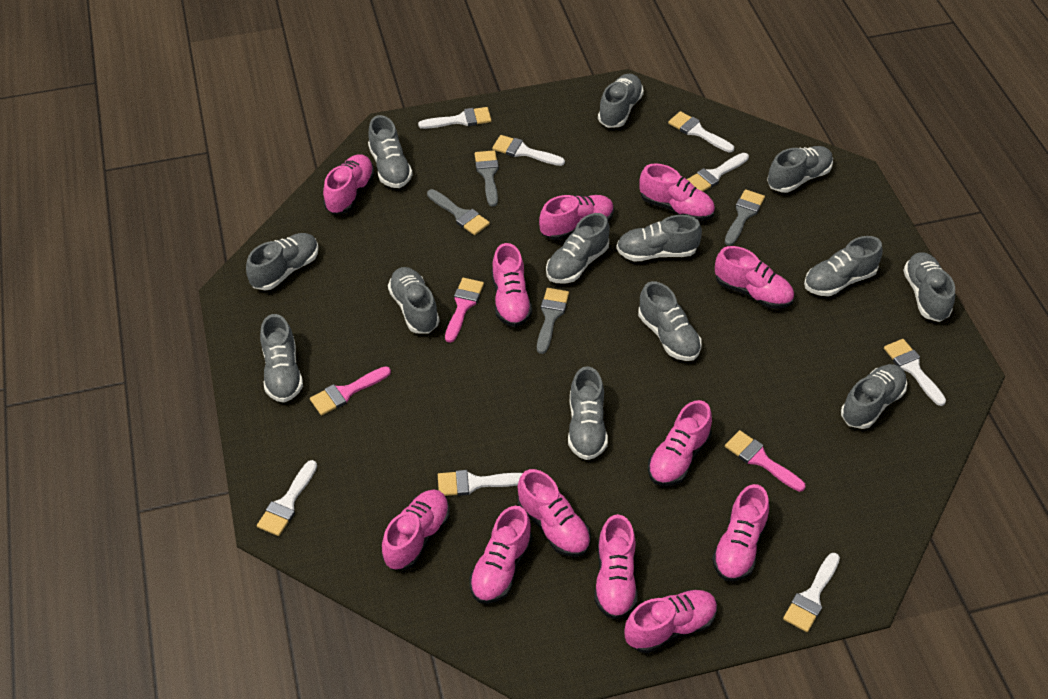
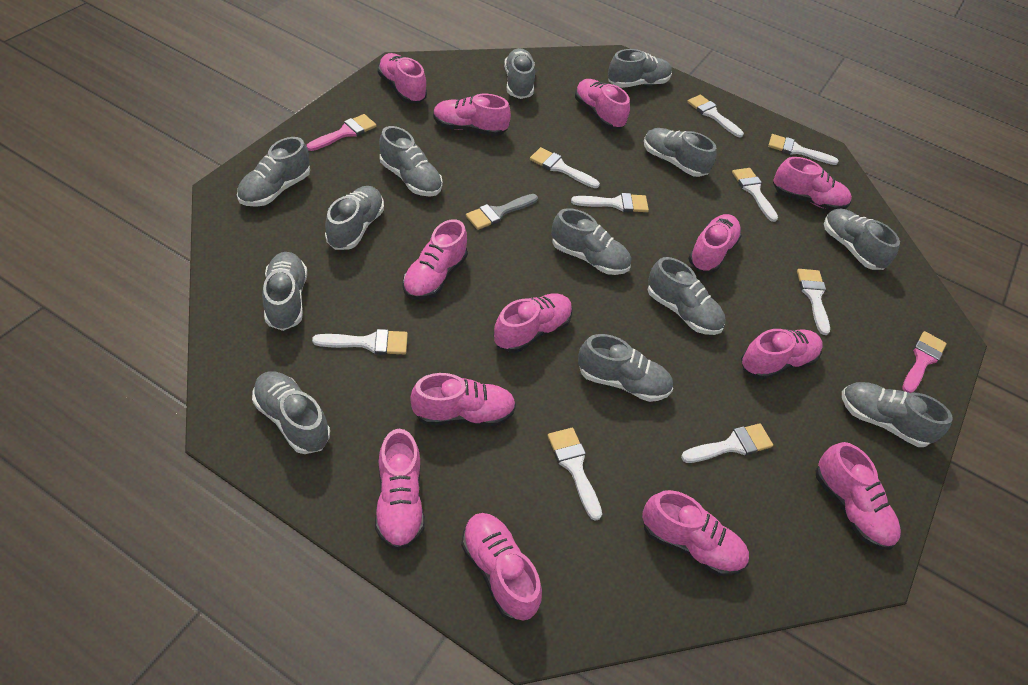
grey brush: 4 -> 1
pink brush: 3 -> 2
pink shoe: 12 -> 13
white brush: 8 -> 9

